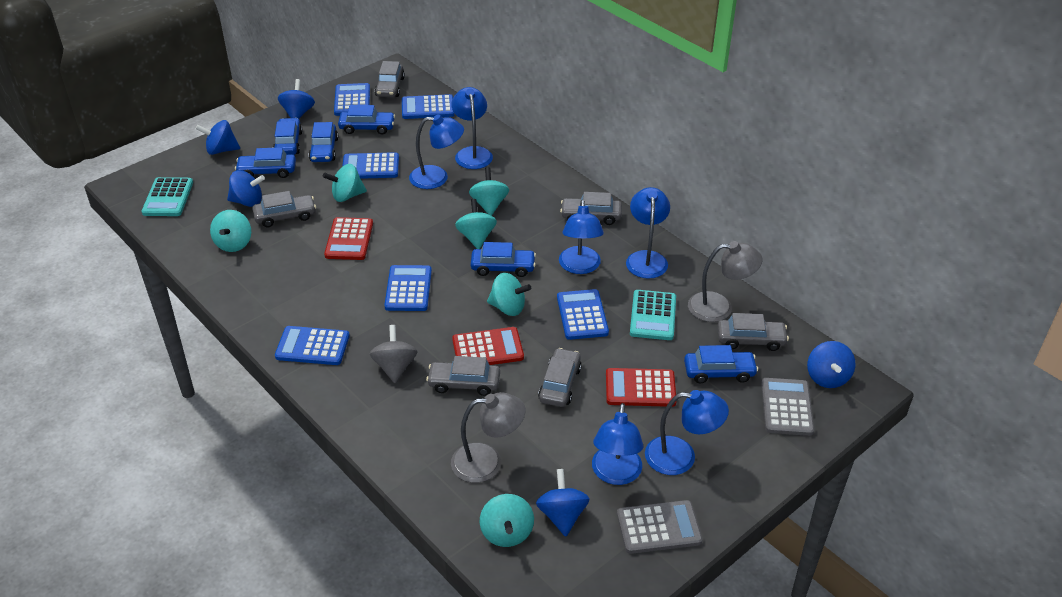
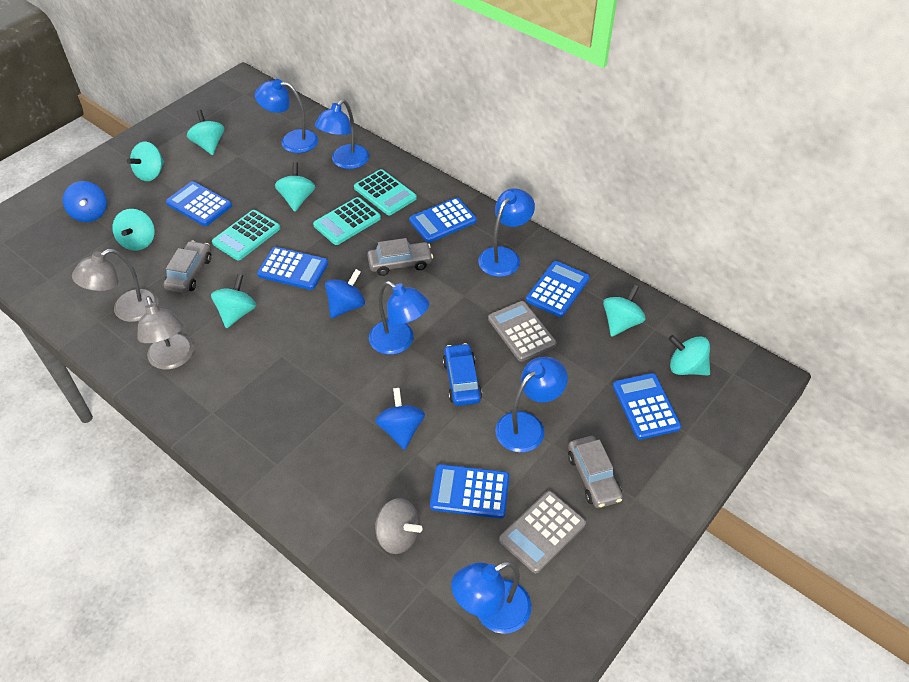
blue car: 6 -> 1
blue spinning top: 5 -> 3
grey car: 6 -> 3
red calculator: 3 -> 0
turquoise calculator: 2 -> 3
turquoise spinning top: 6 -> 7

